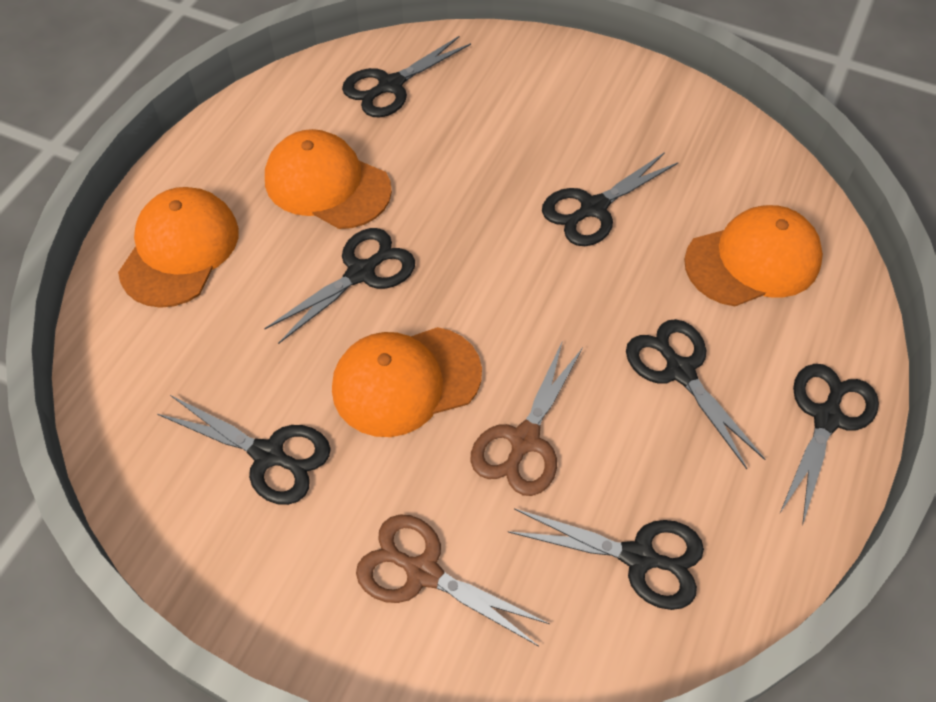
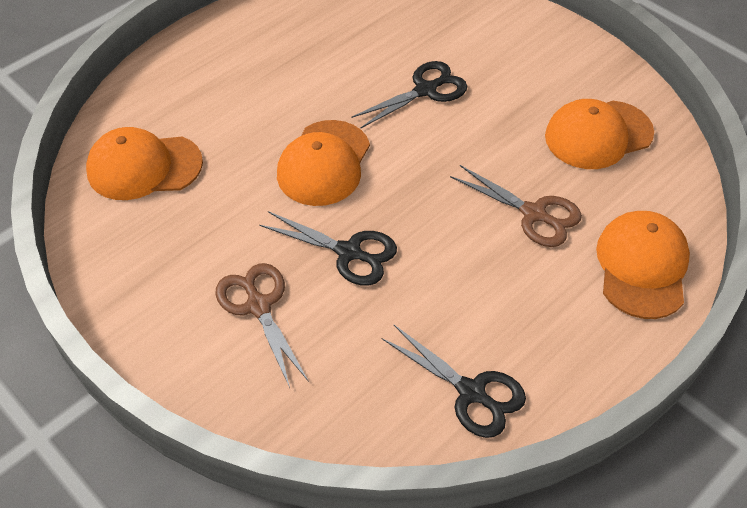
black scissors: 7 -> 3

